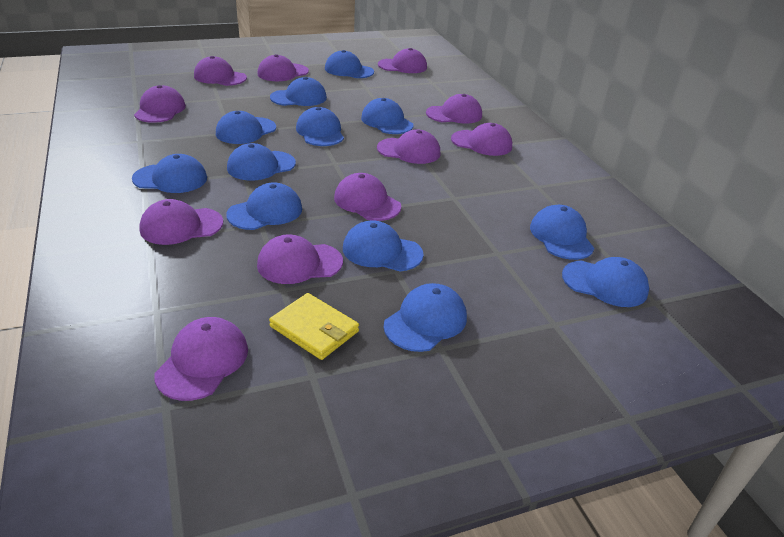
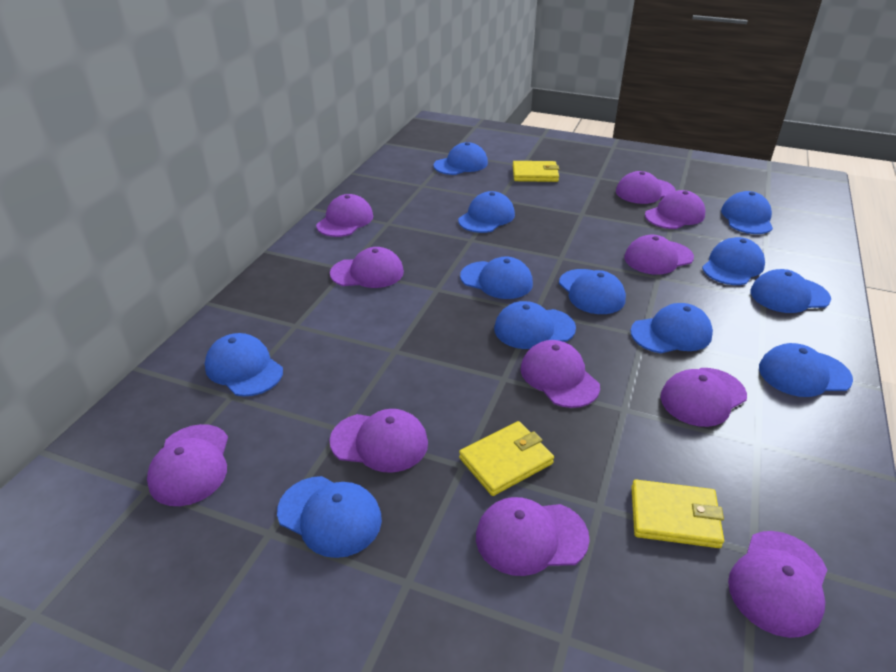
yellow wallet: 1 -> 3

